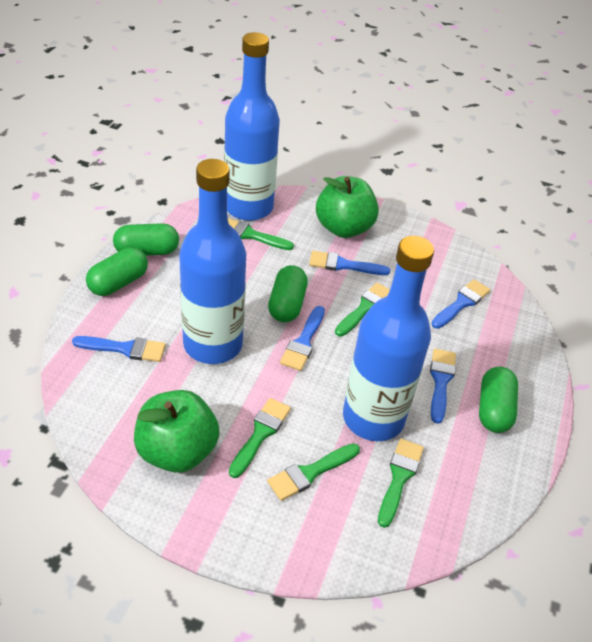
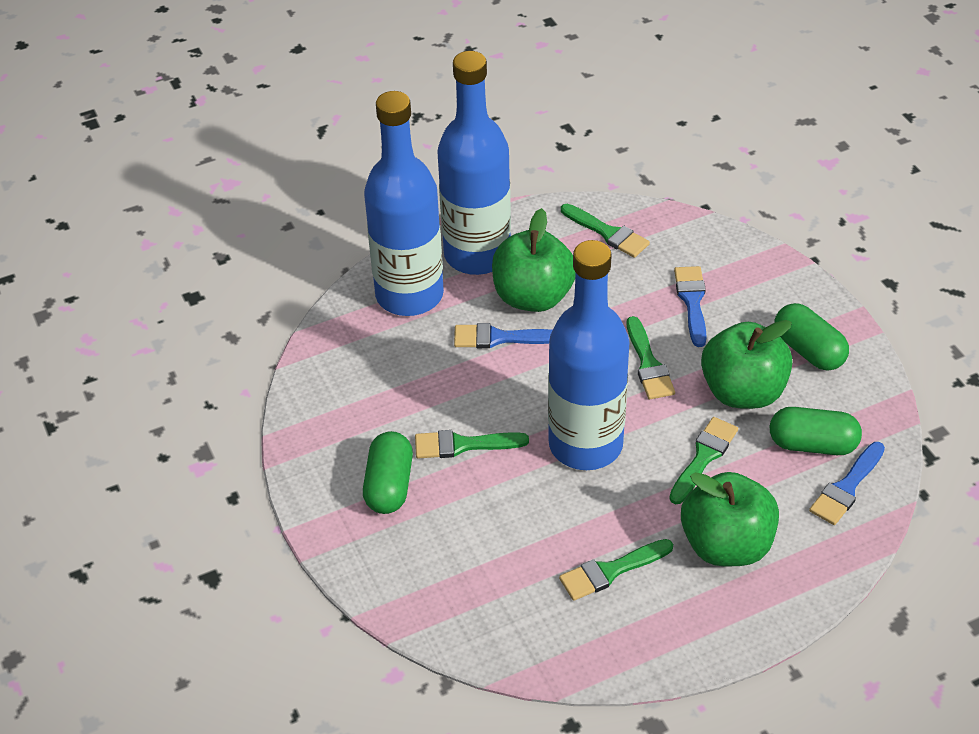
blue brush: 5 -> 3
green apple: 2 -> 3
green capsule: 4 -> 3

